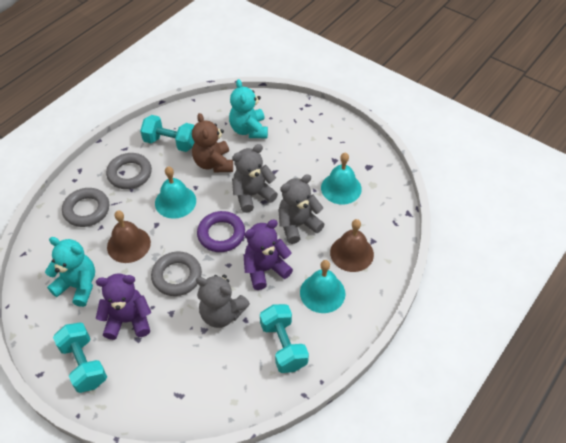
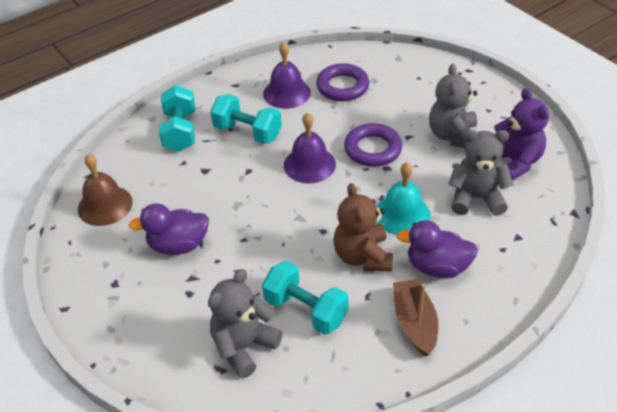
brown bell: 2 -> 1
brown boat: 0 -> 1
grey ring: 3 -> 0
purple bell: 0 -> 2
purple duck: 0 -> 2
purple ring: 1 -> 2
purple teddy bear: 2 -> 1
turquoise bell: 3 -> 1
turquoise teddy bear: 2 -> 0

